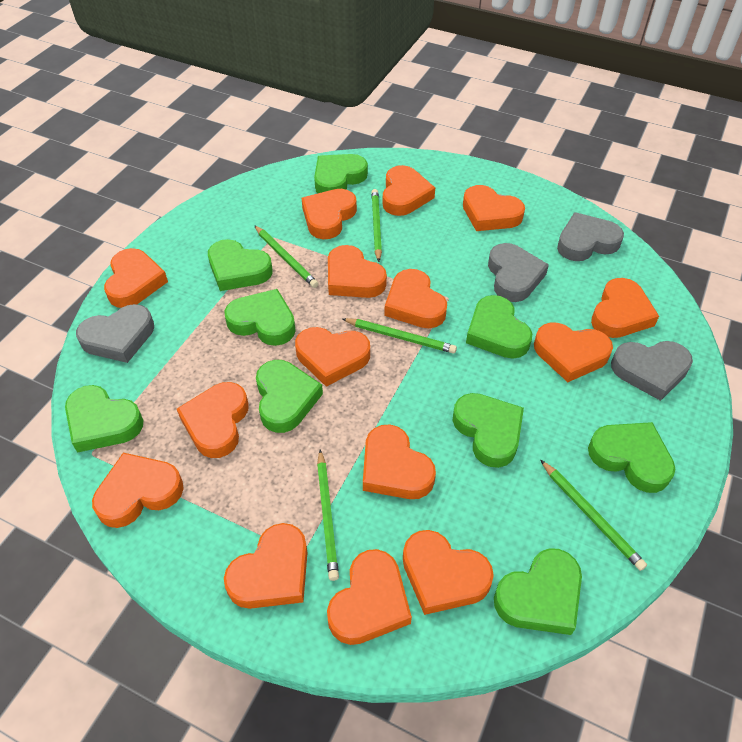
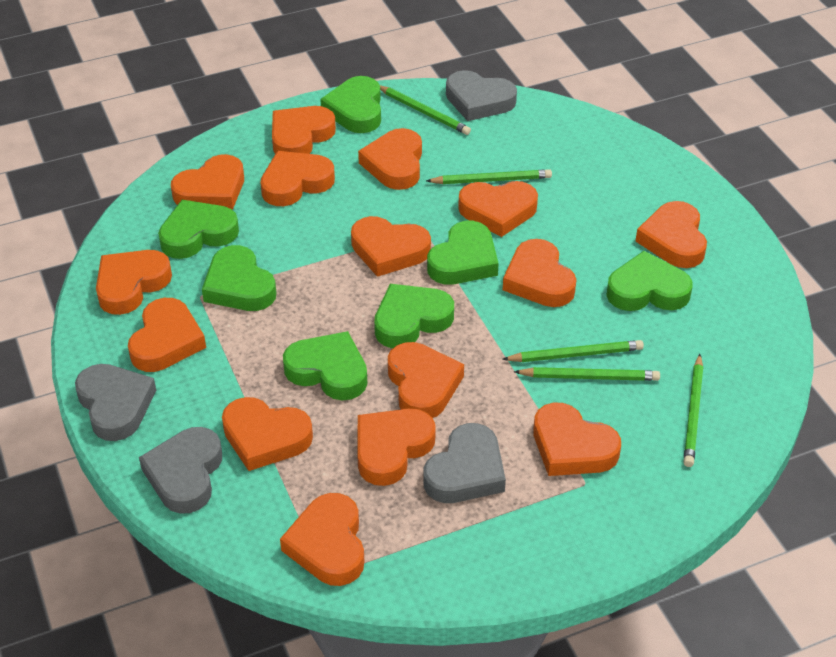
green heart: 9 -> 7

